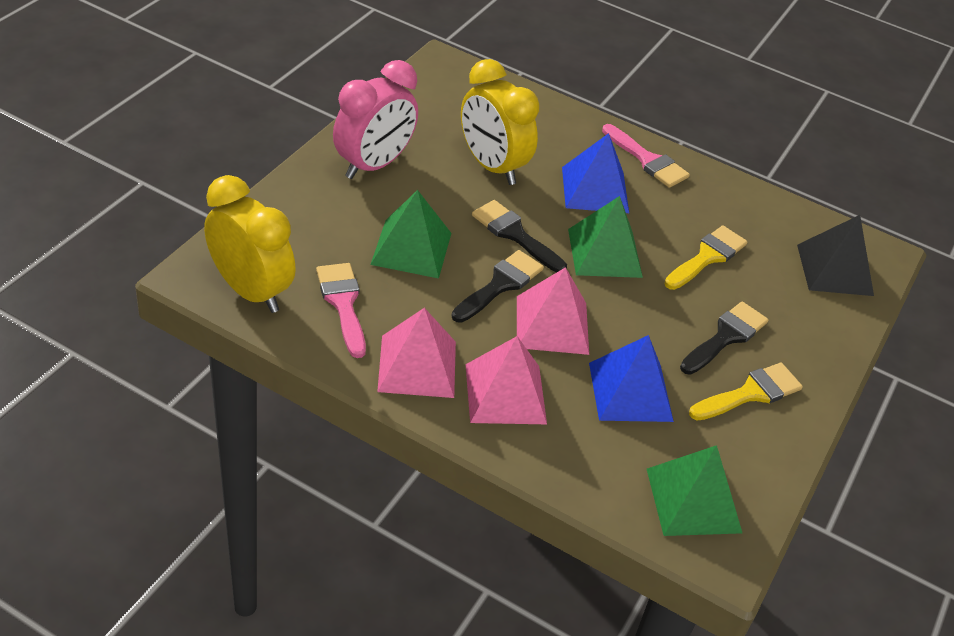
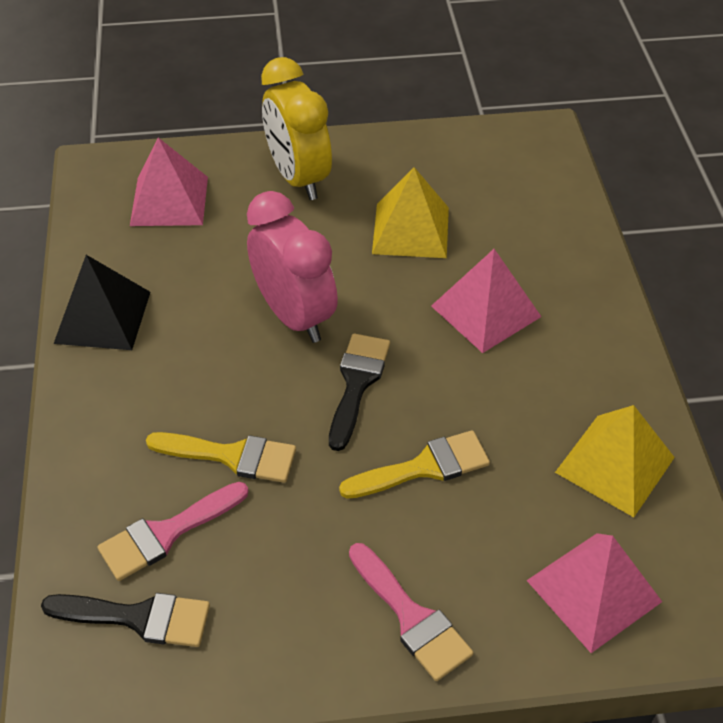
black brush: 3 -> 2
blue pyramid: 2 -> 0
green pyramid: 3 -> 0
yellow clock: 2 -> 1
yellow pyramid: 0 -> 2

